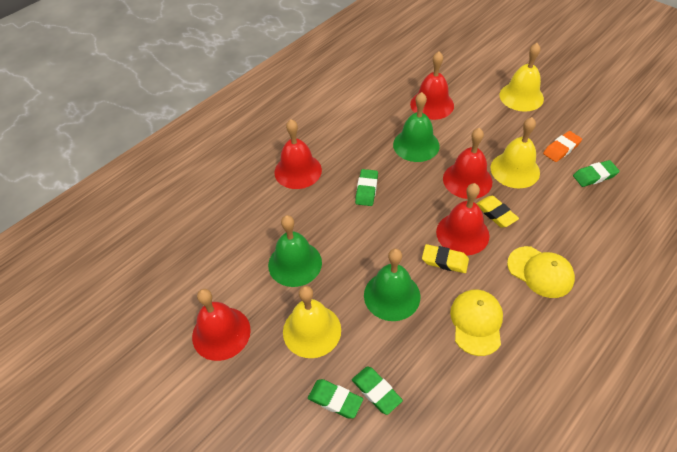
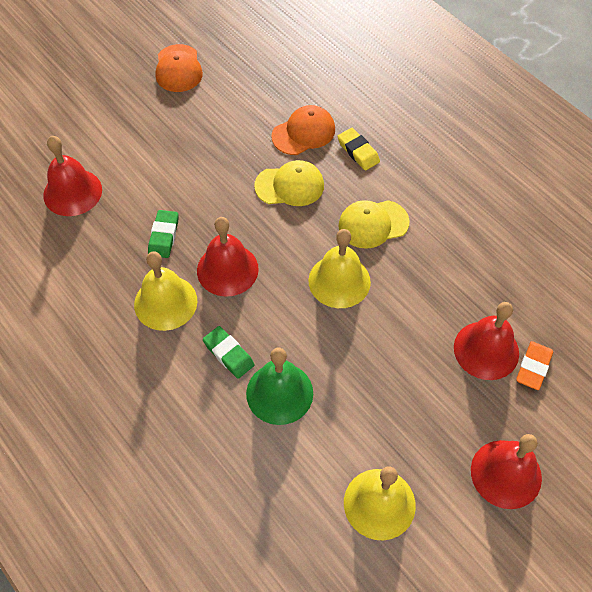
green bell: 3 -> 1
green eraser: 4 -> 2
orange cap: 0 -> 2
red bell: 5 -> 4
yellow eraser: 2 -> 1

